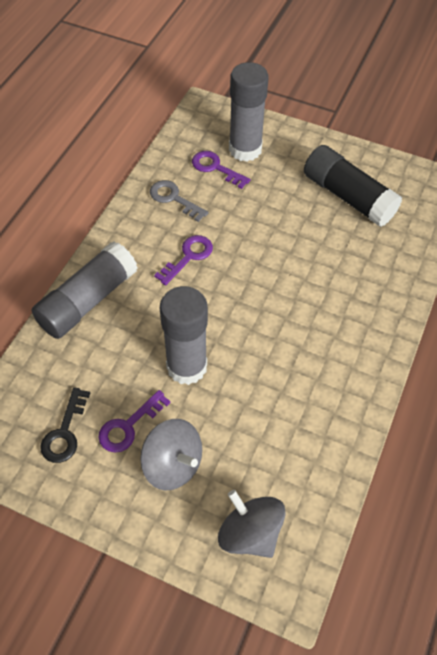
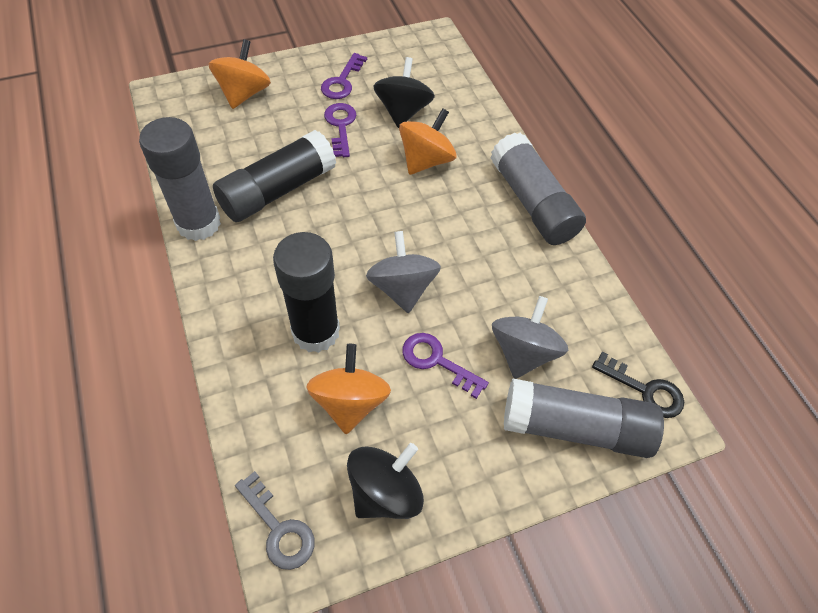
black glue stick: 1 -> 2
black spinning top: 0 -> 2
orange spinning top: 0 -> 3

